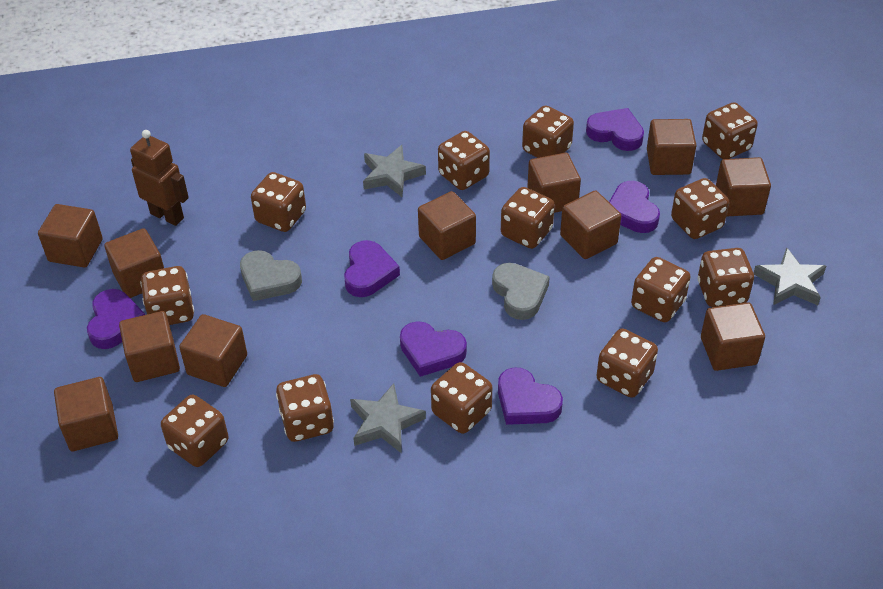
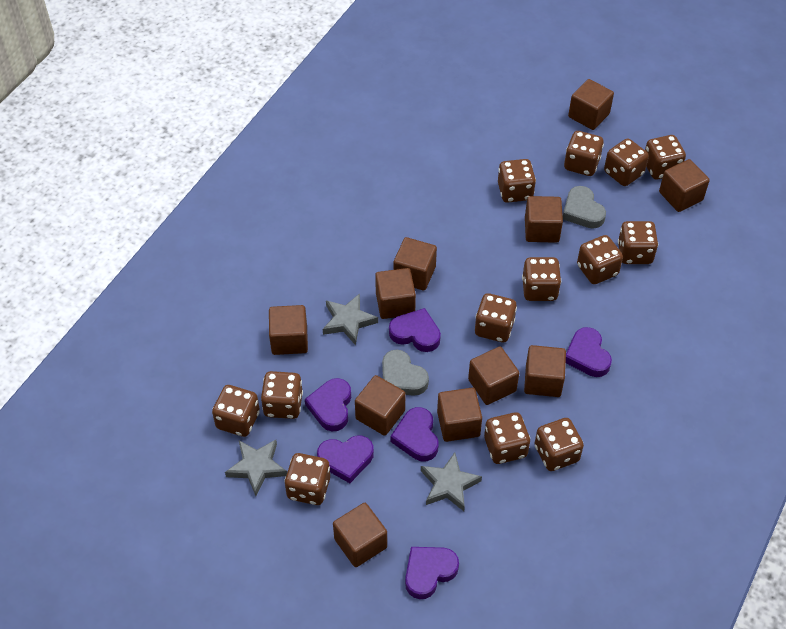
brown robot: 1 -> 0

